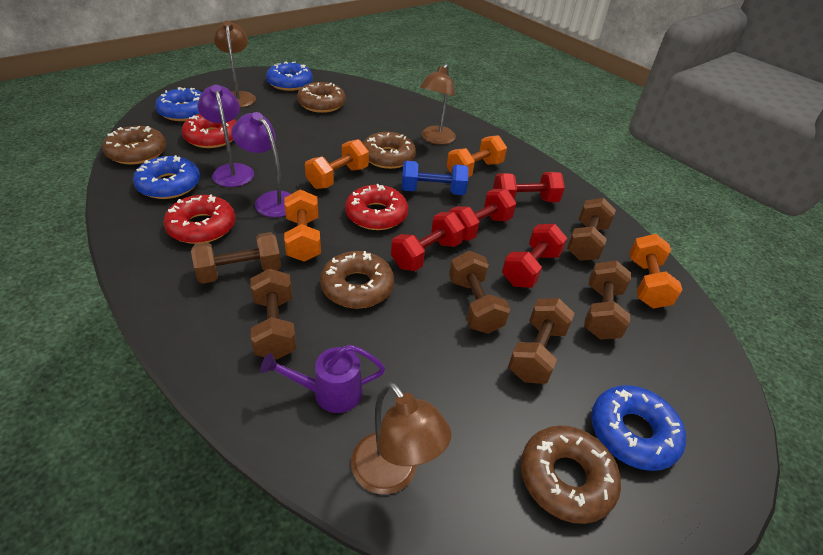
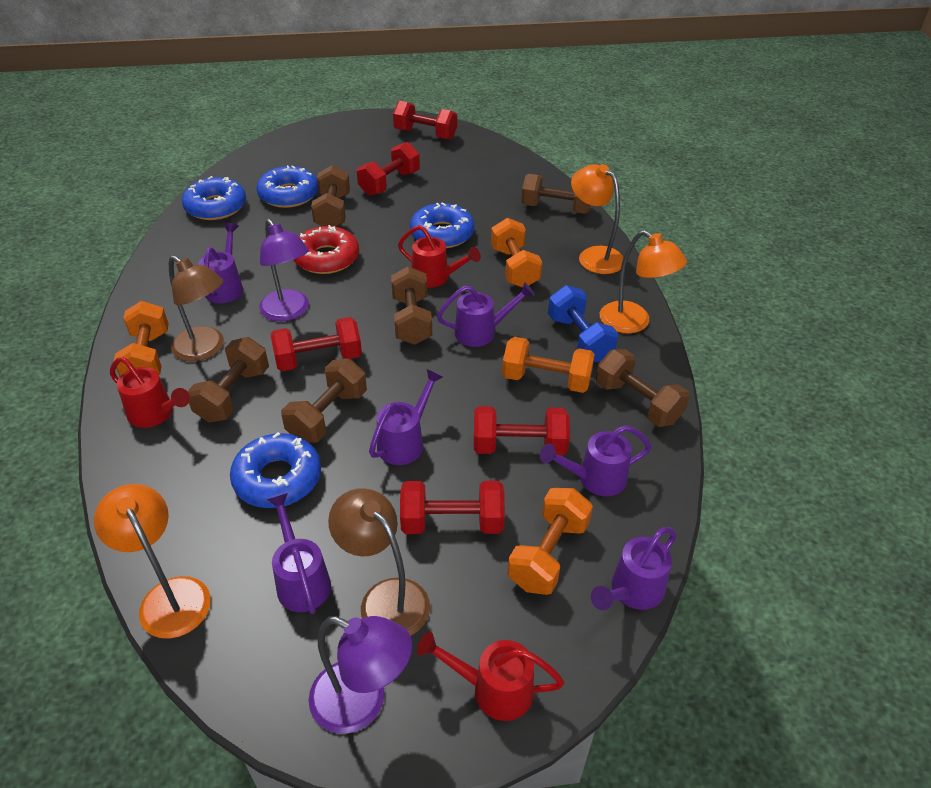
brown donut: 5 -> 0
brown lamp: 3 -> 2
orange lamp: 0 -> 3
purple watering can: 1 -> 6
red donut: 3 -> 1
red dumbbell: 4 -> 5
red watering can: 0 -> 3

